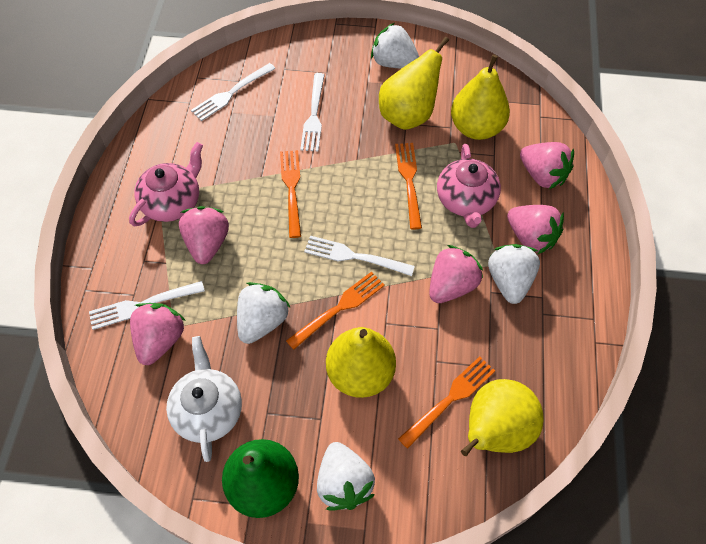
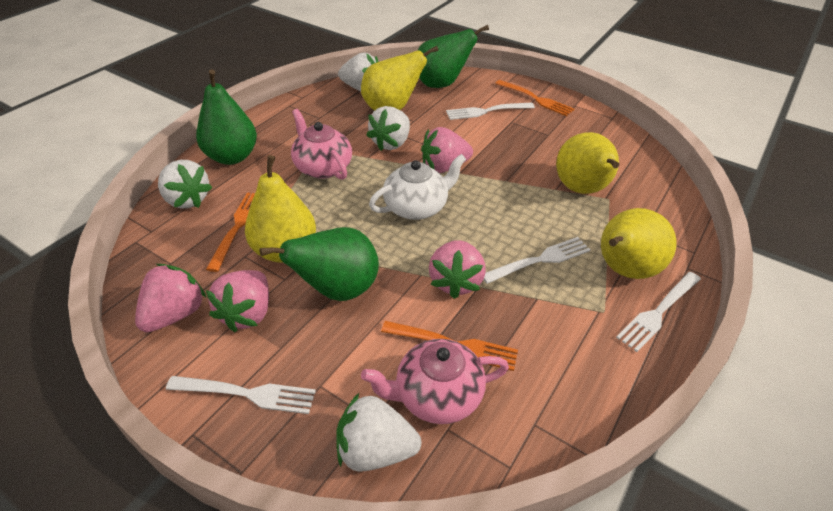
green pear: 1 -> 3
orange fork: 4 -> 3
pink strawberry: 5 -> 4

